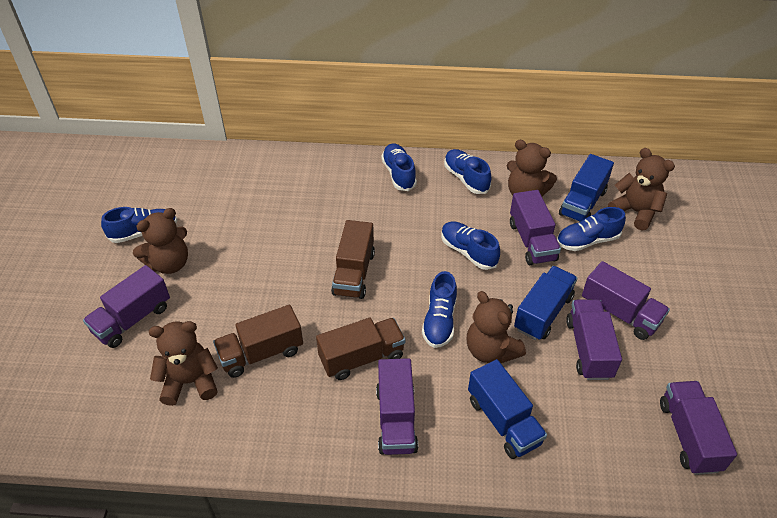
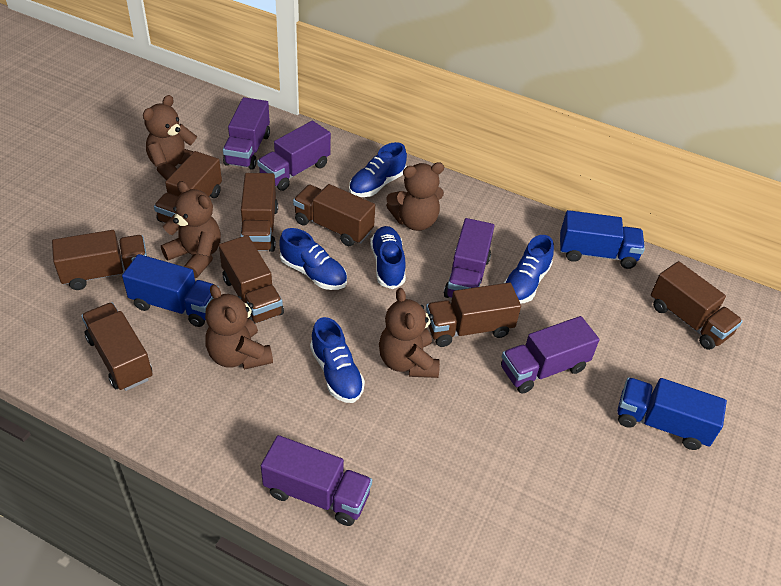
blue shoe: 6 -> 5
brown truck: 3 -> 8
purple truck: 6 -> 5

